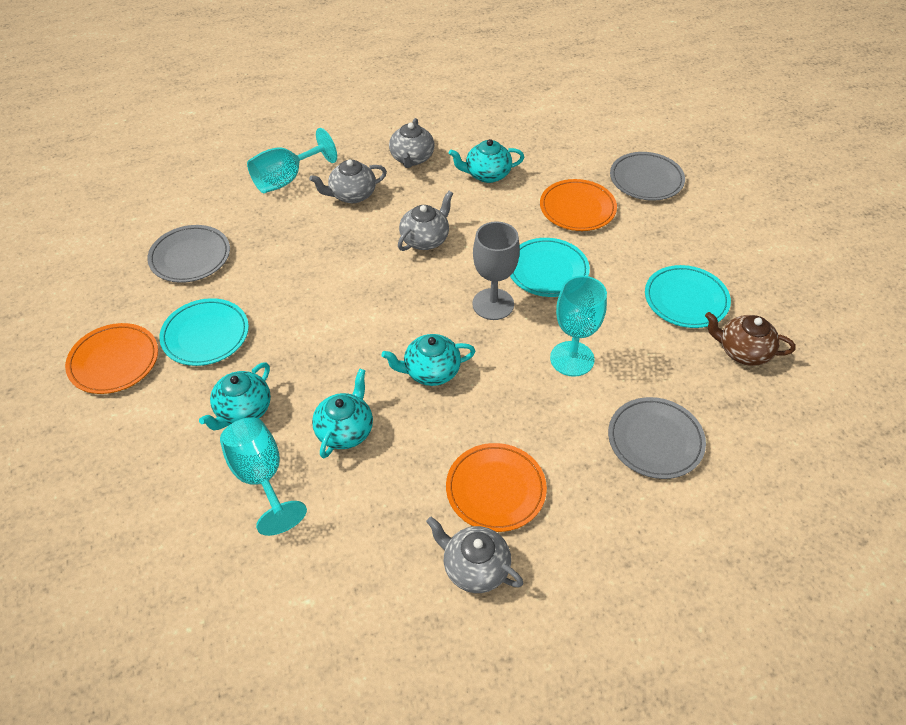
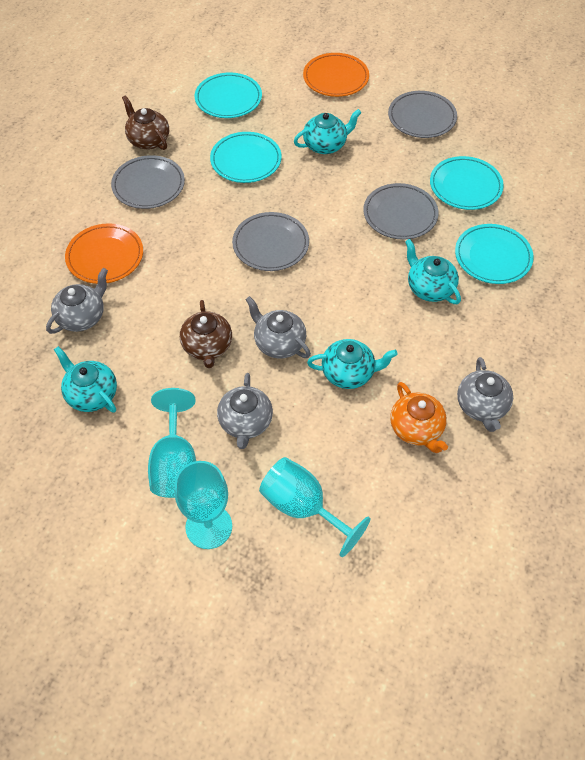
brown teapot: 1 -> 2
grey goblet: 1 -> 0
grey plate: 3 -> 4
orange plate: 3 -> 2
orange teapot: 0 -> 1
turquoise plate: 3 -> 4

